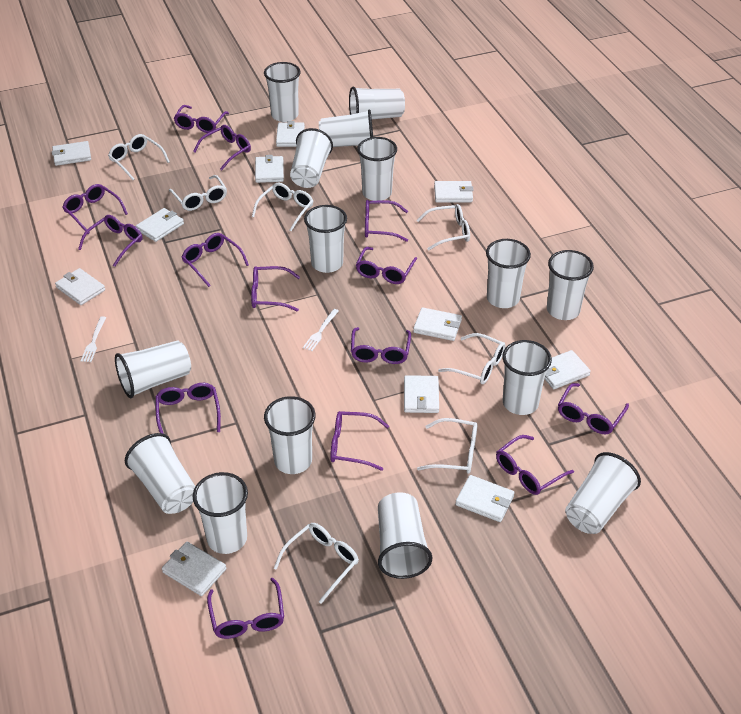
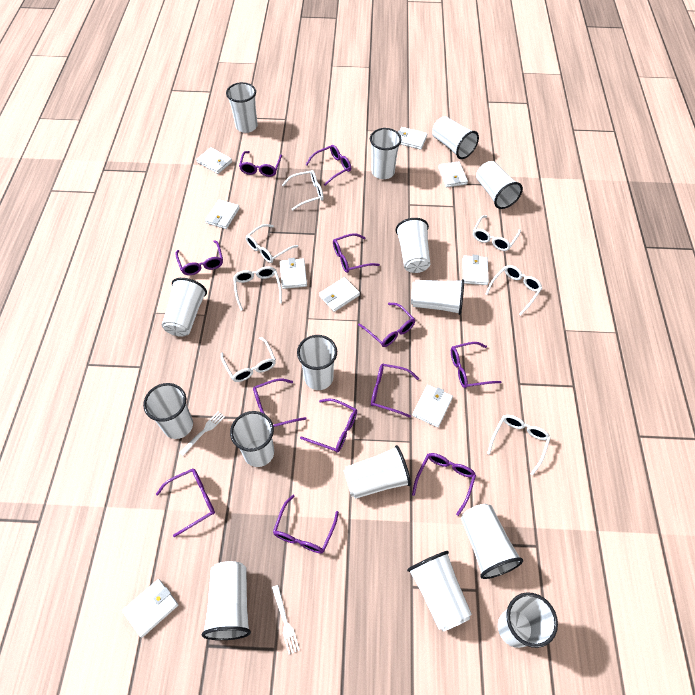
purple glasses: 14 -> 12
white wallet: 11 -> 9

